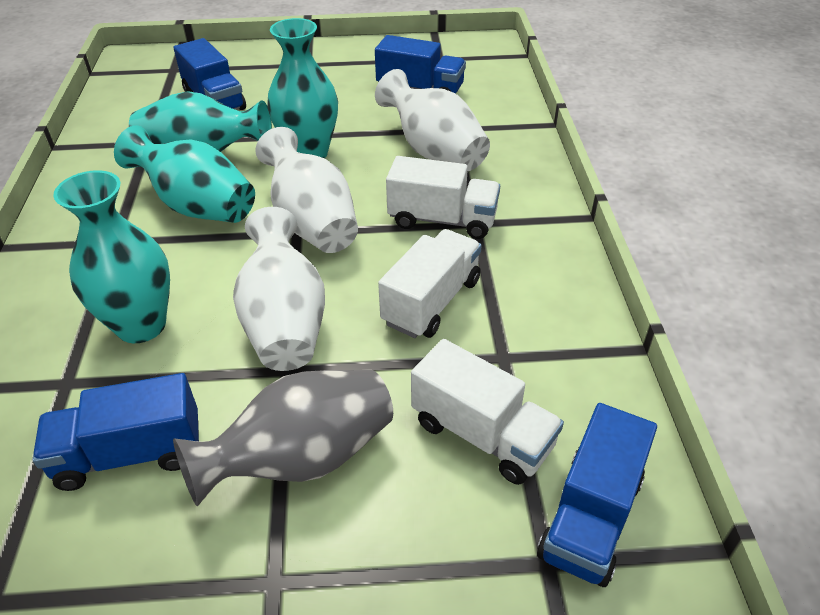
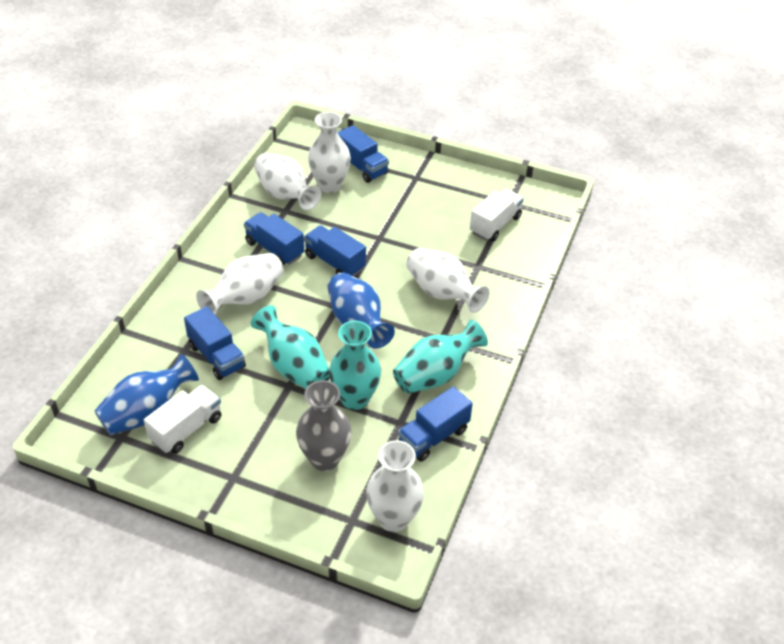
blue truck: 4 -> 5
blue vase: 0 -> 2
turquoise vase: 4 -> 3
white truck: 3 -> 2
white vase: 3 -> 5

